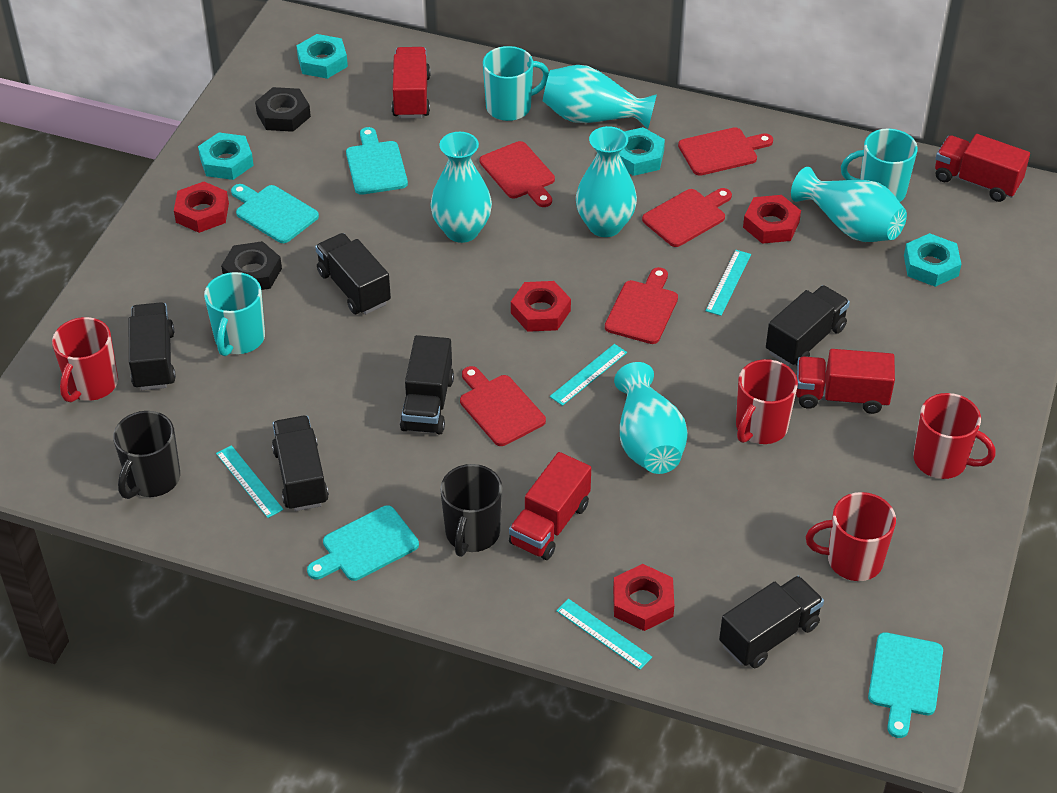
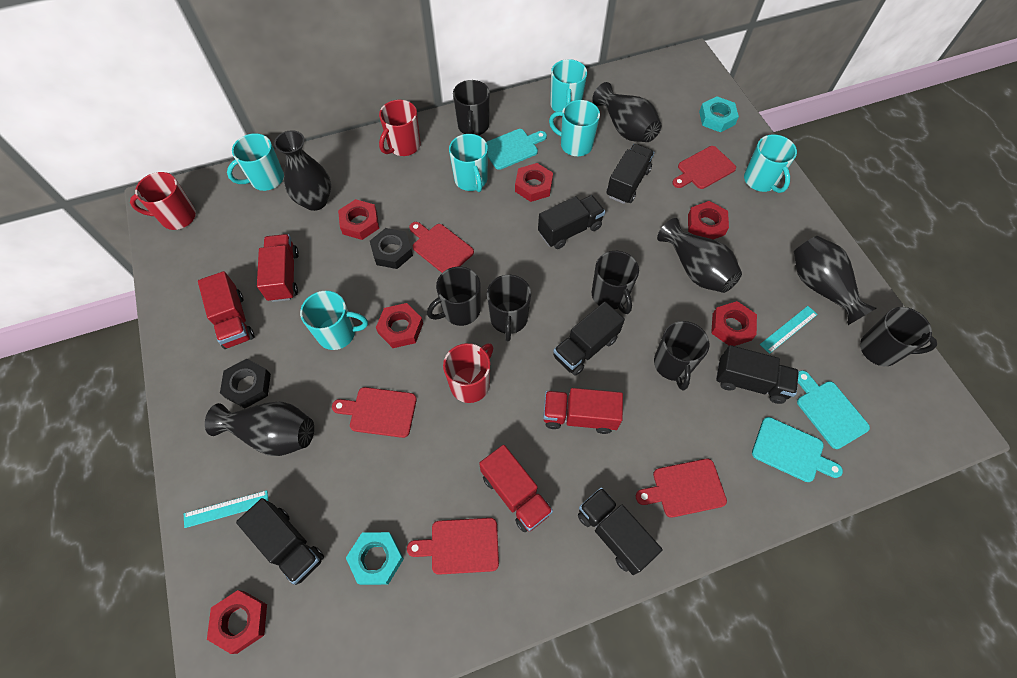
black mug: 2 -> 6
black vase: 0 -> 5
red mug: 4 -> 3
red nut: 4 -> 6
turquoise cutting board: 4 -> 3
turquoise mug: 3 -> 6
turquoise nut: 4 -> 2
turquoise ruler: 4 -> 2
turquoise vase: 5 -> 0

